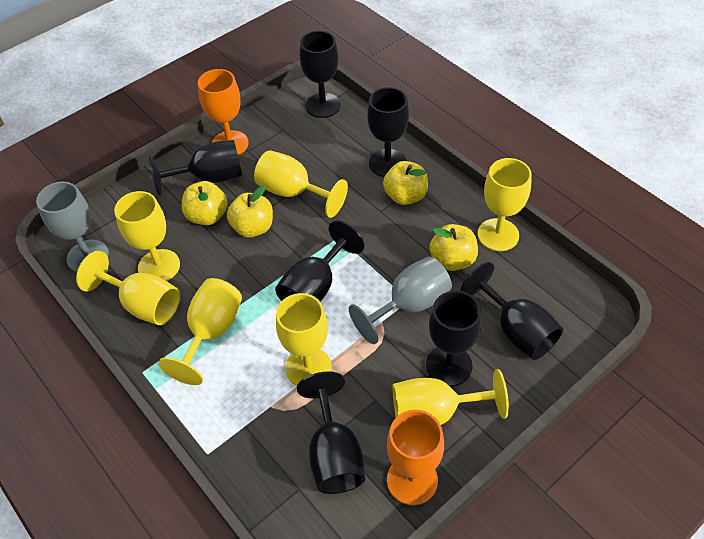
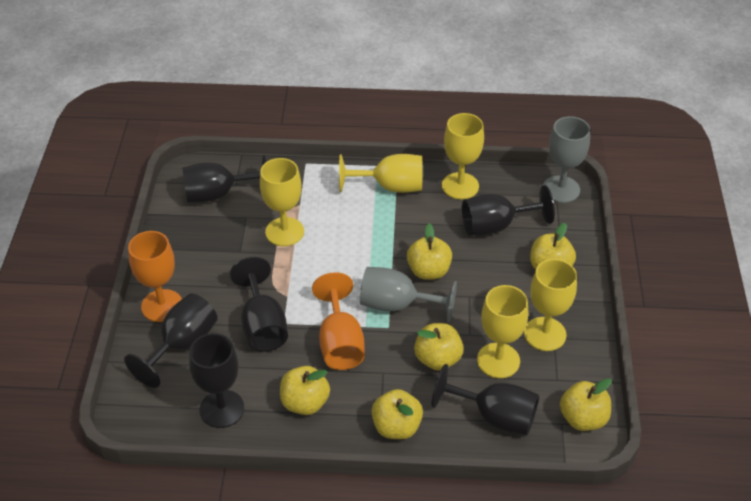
black goblet: 7 -> 6
yellow apple: 4 -> 6
yellow goblet: 7 -> 5

